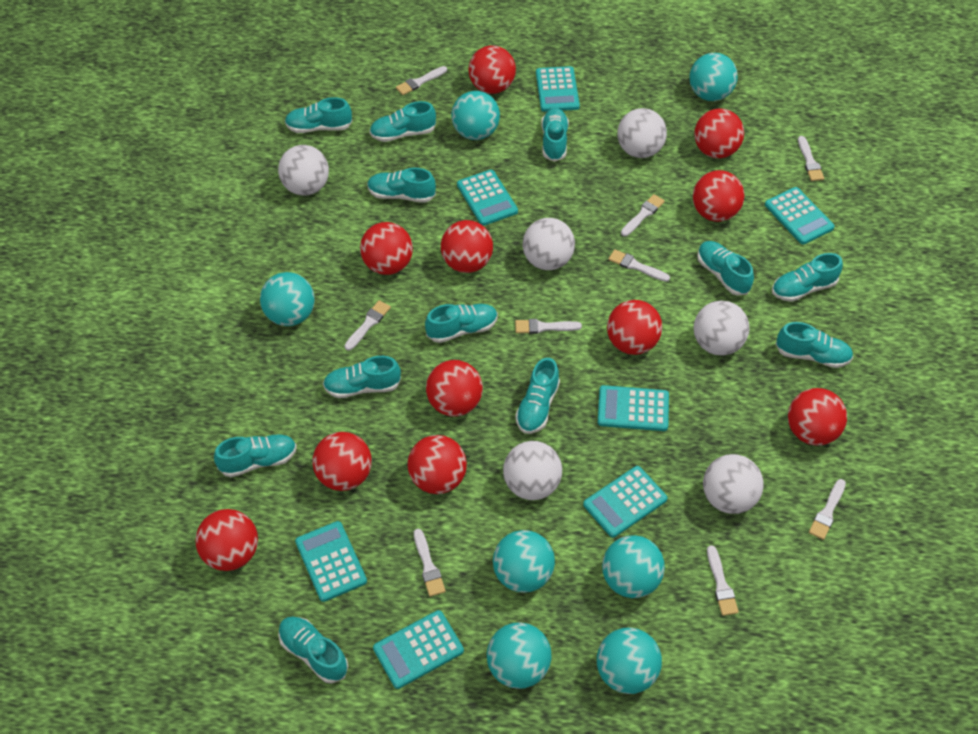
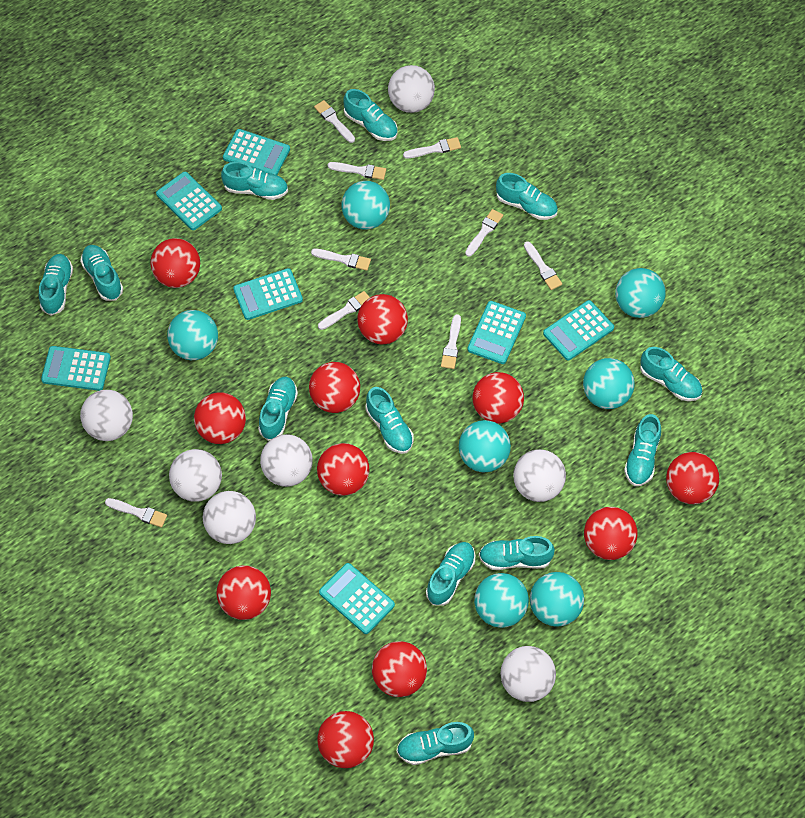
white ball: 6 -> 7

